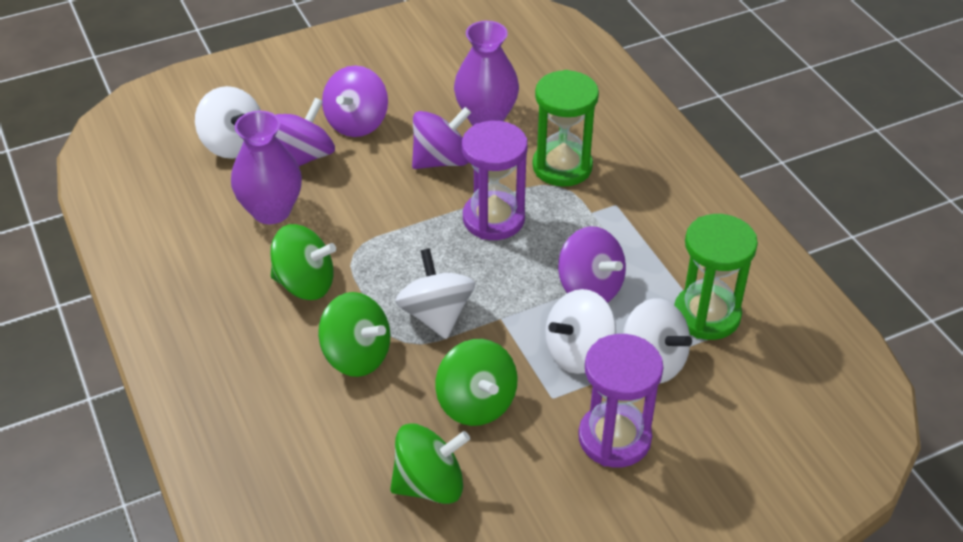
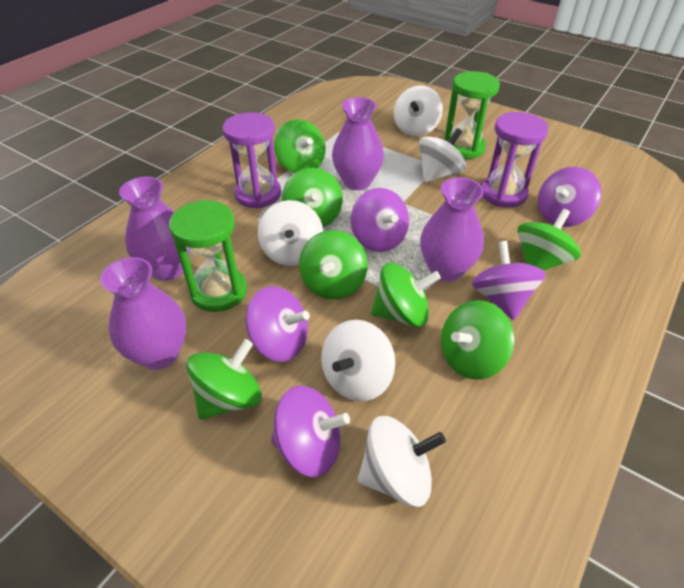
green spinning top: 4 -> 7
purple spinning top: 4 -> 5
purple vase: 2 -> 4
white spinning top: 4 -> 5

